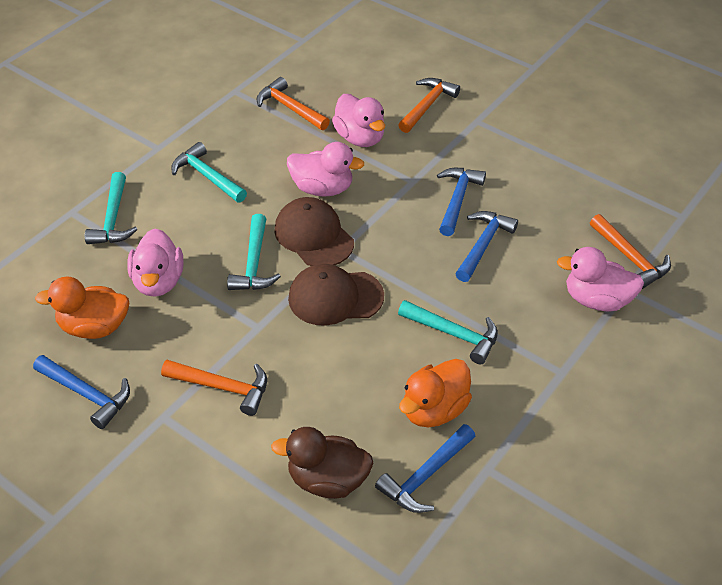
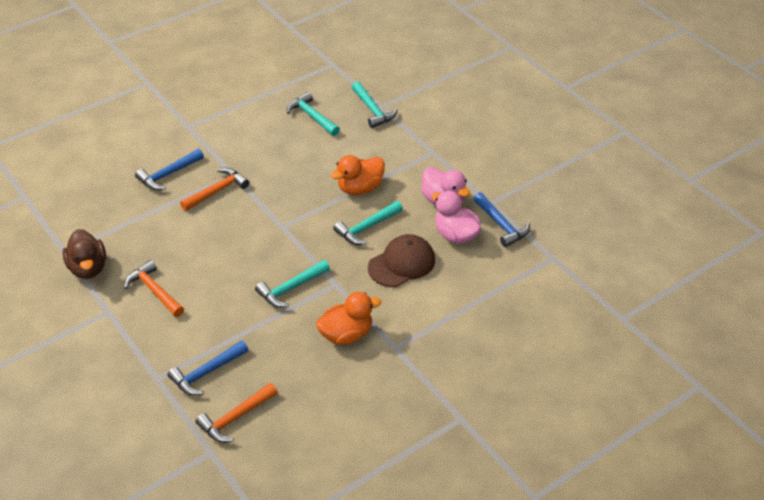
blue hammer: 4 -> 3
brown cap: 2 -> 1
orange hammer: 4 -> 3
pink duck: 4 -> 2

